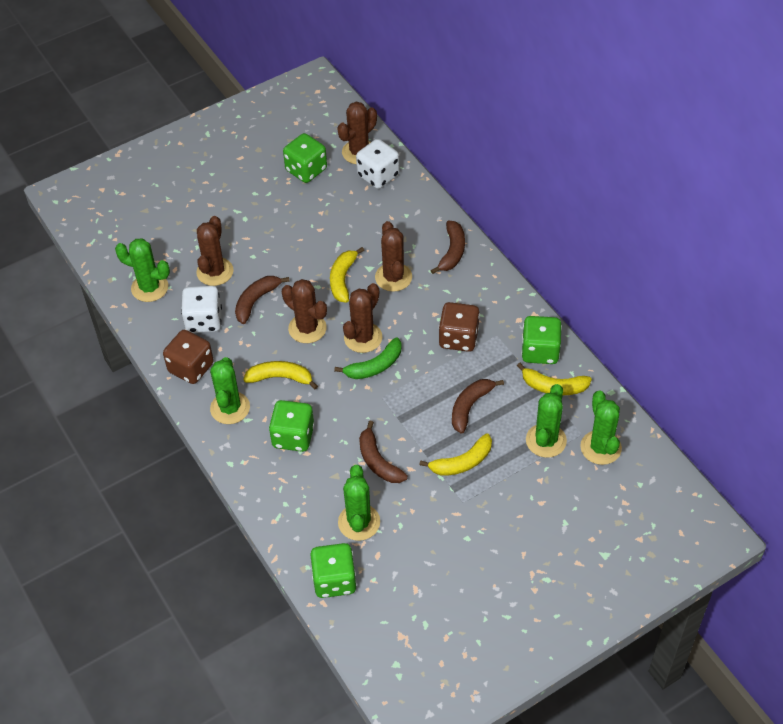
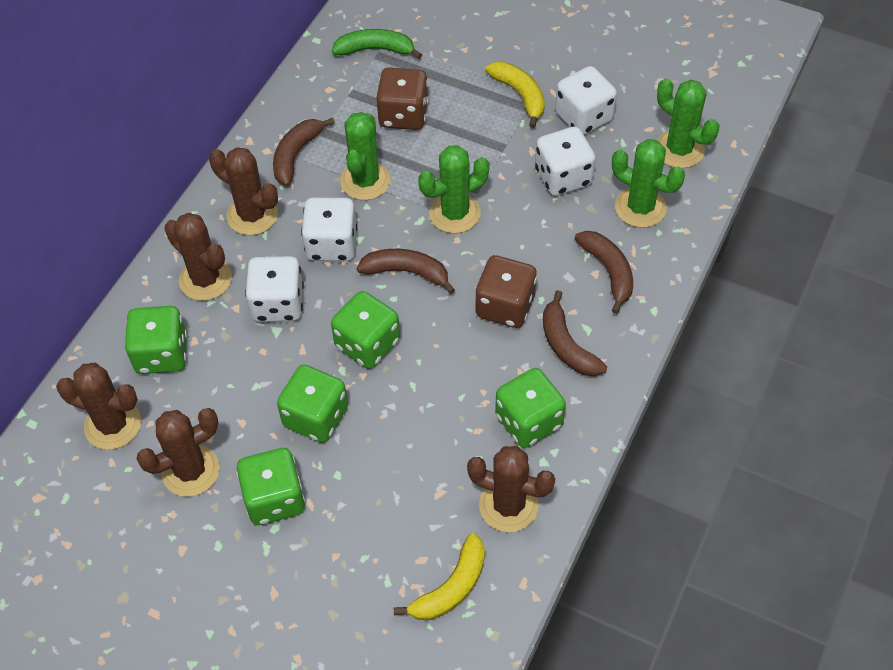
green cactus: 5 -> 4
green dice: 4 -> 5
white dice: 2 -> 4
yellow banana: 4 -> 2

